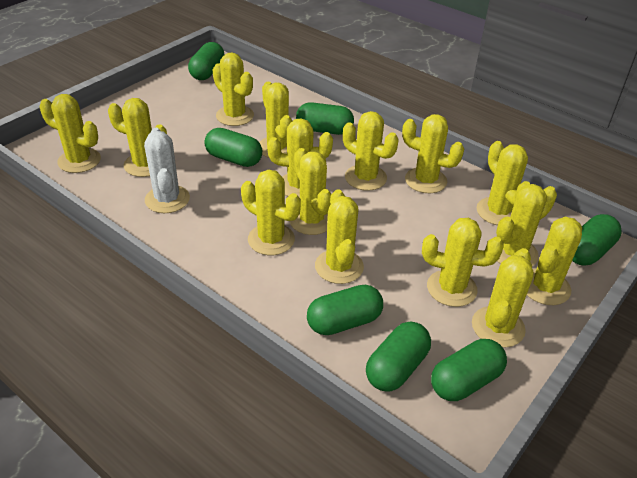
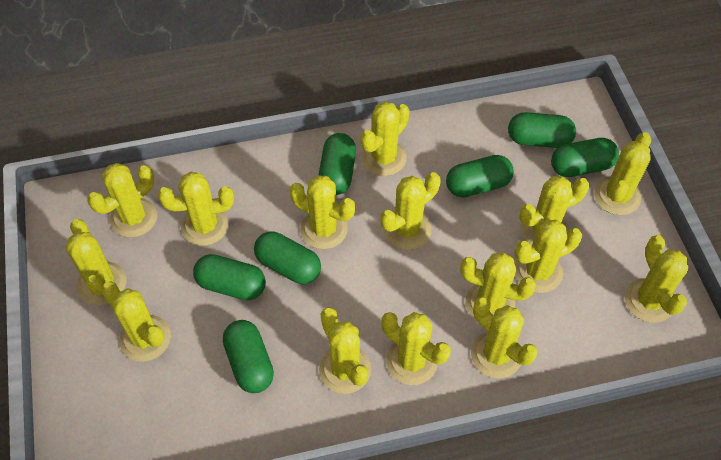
white cactus: 1 -> 0

